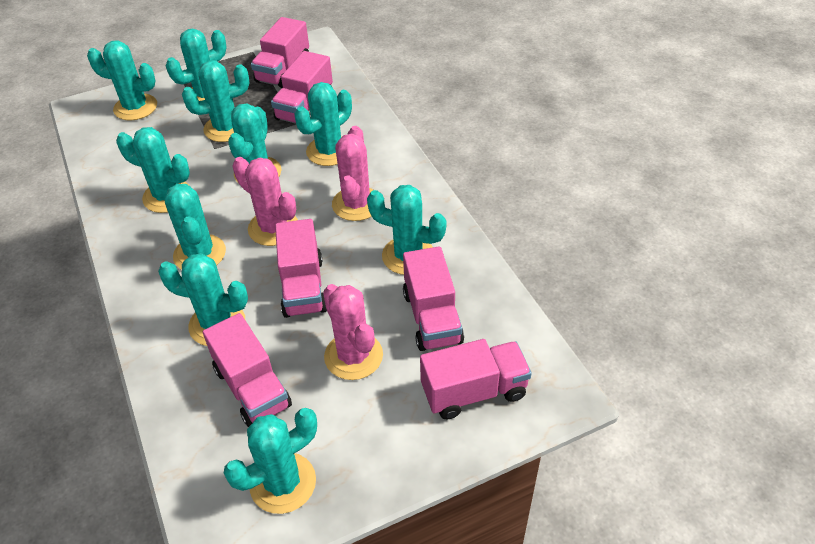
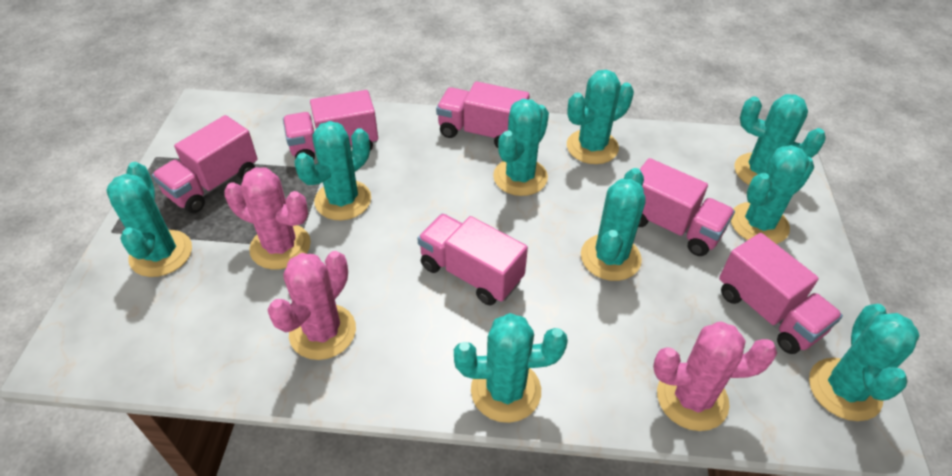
turquoise cactus: 10 -> 9

